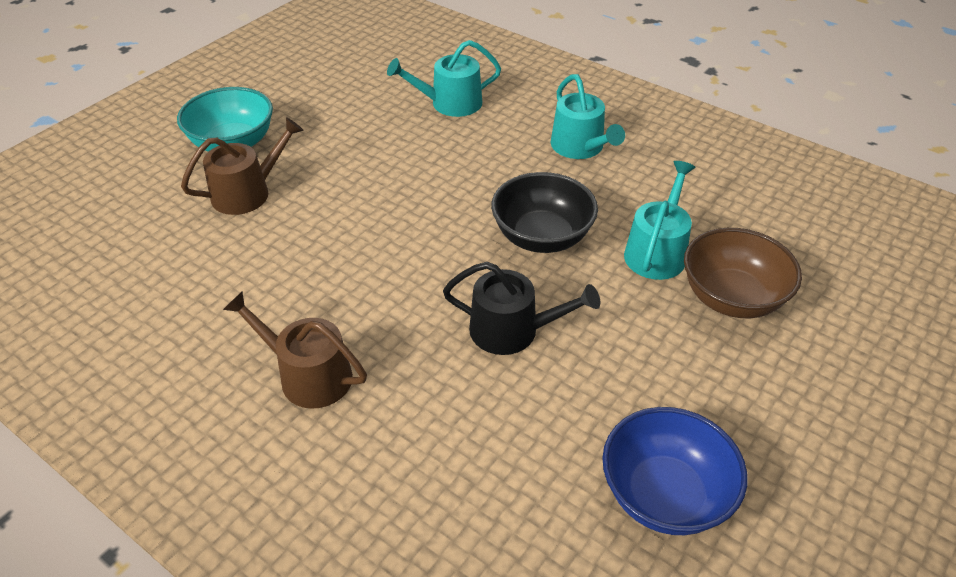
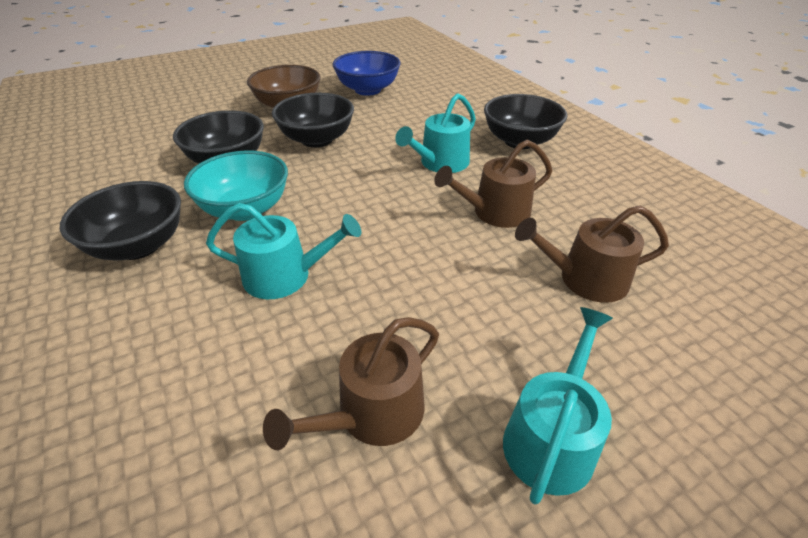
black bowl: 1 -> 4
black watering can: 1 -> 0
brown watering can: 2 -> 3

